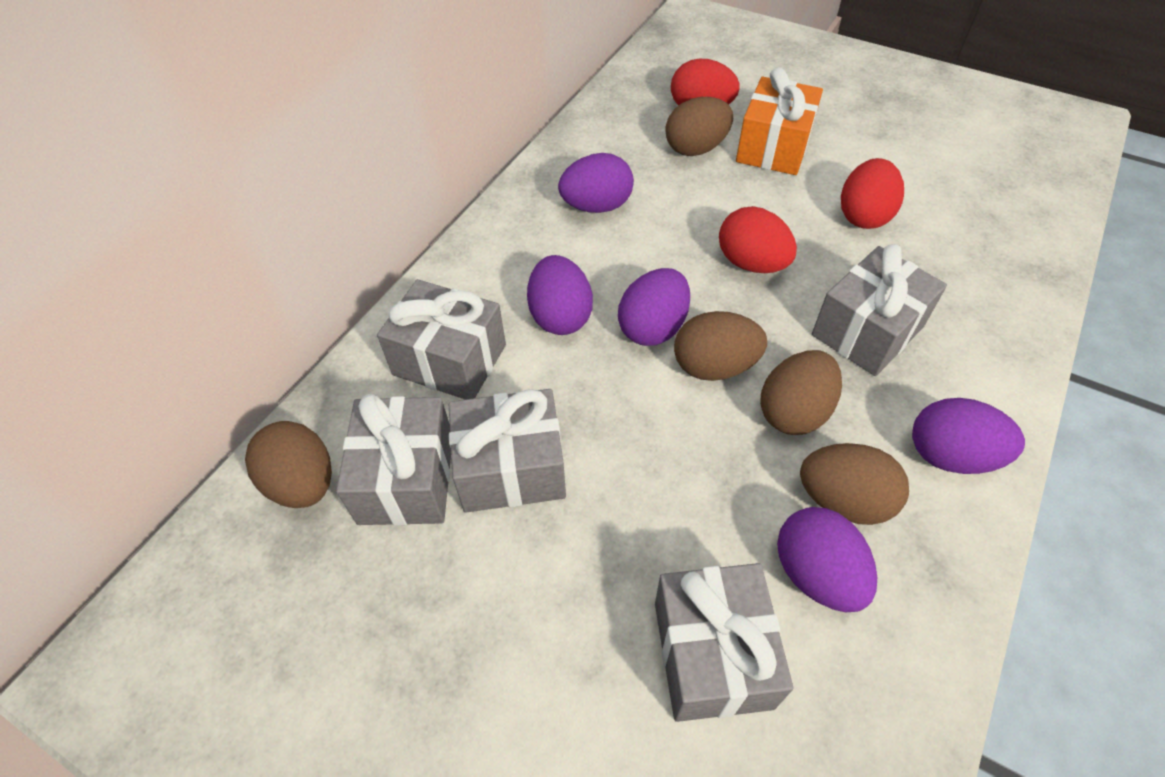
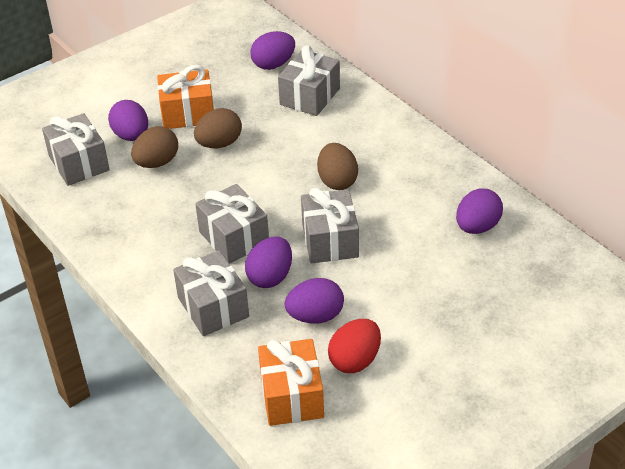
brown egg: 5 -> 3
orange gift: 1 -> 2
red egg: 3 -> 1

